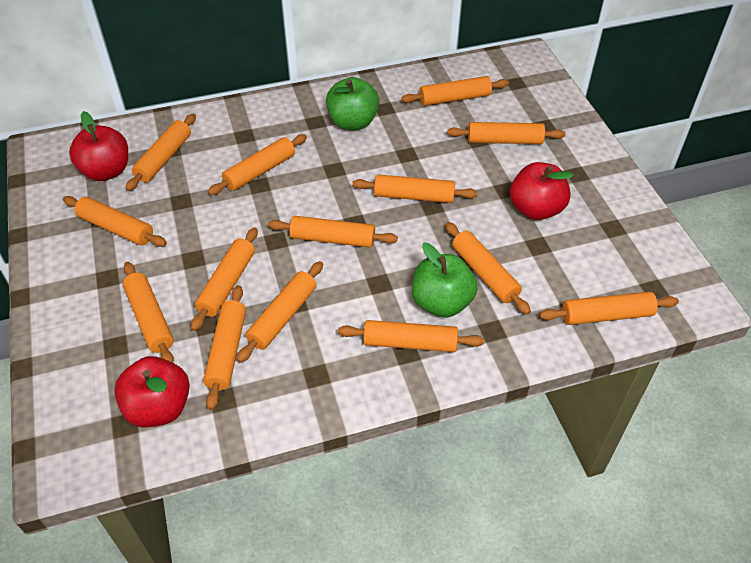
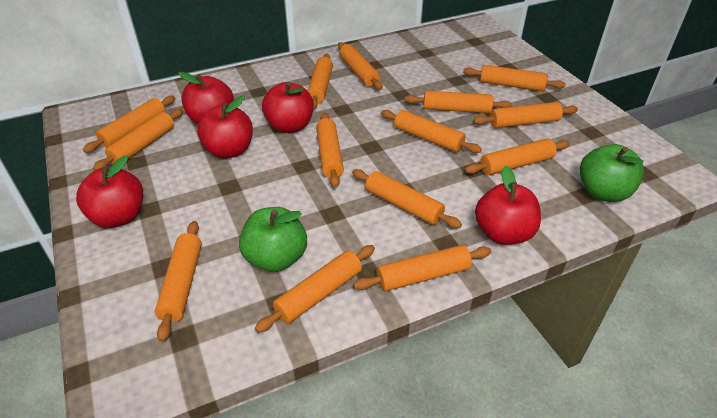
red apple: 3 -> 5

